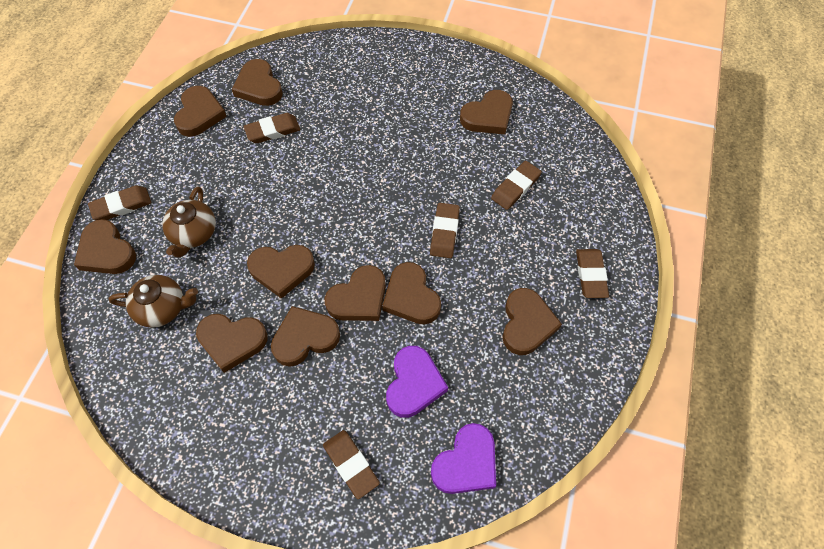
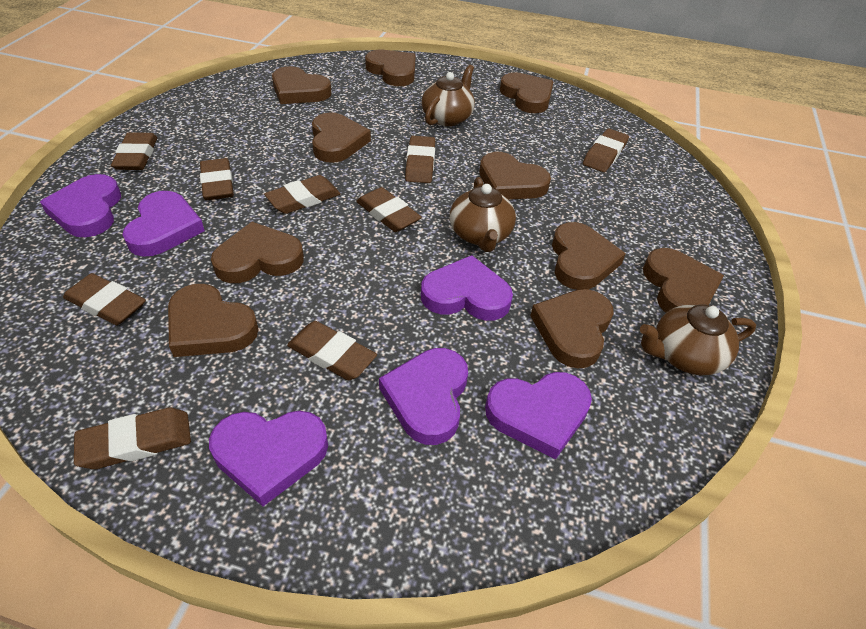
brown eraser: 6 -> 9
brown teapot: 2 -> 3
purple heart: 2 -> 6

